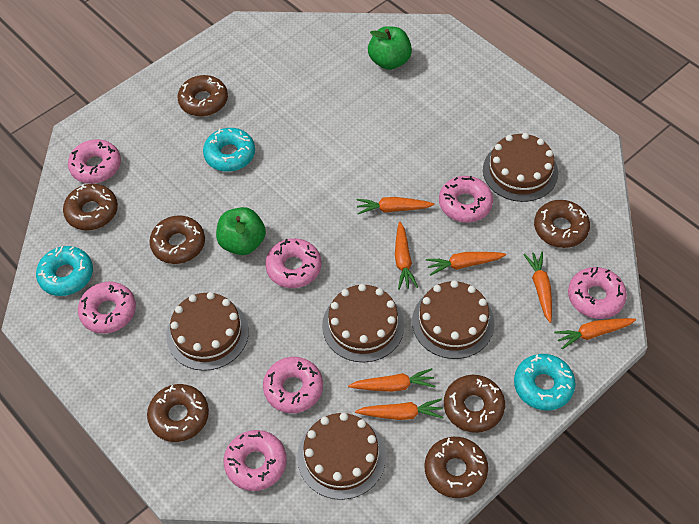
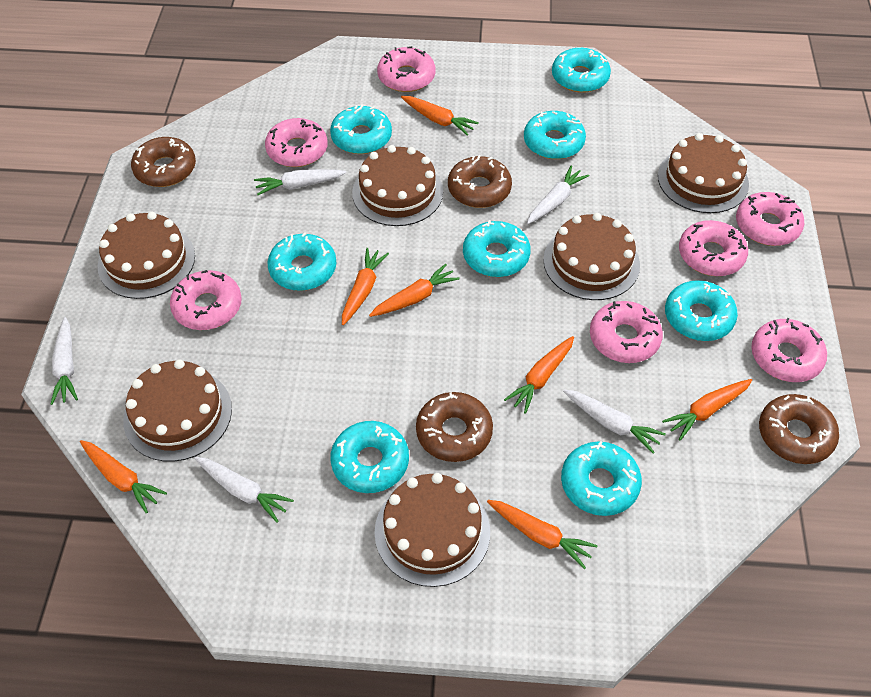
brown cake: 5 -> 6
brown donut: 7 -> 4
green apple: 2 -> 0
turquoise donut: 3 -> 8
white carrot: 0 -> 5

